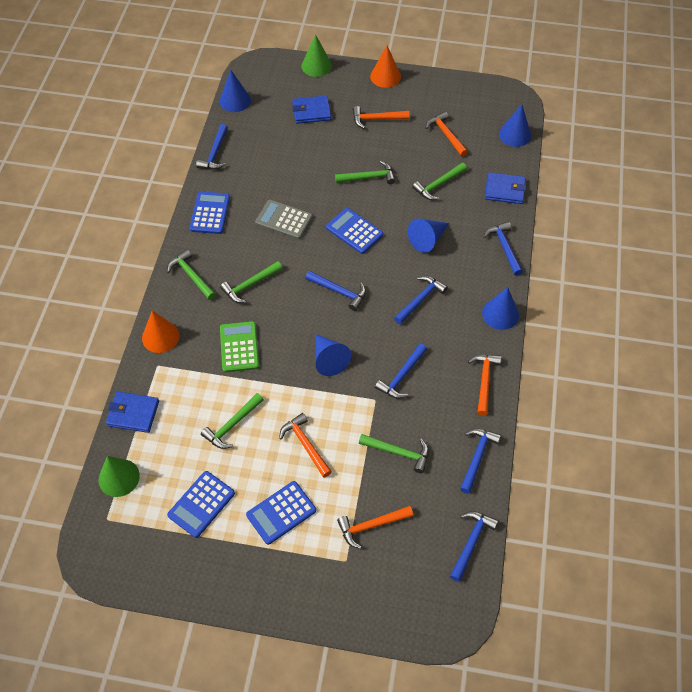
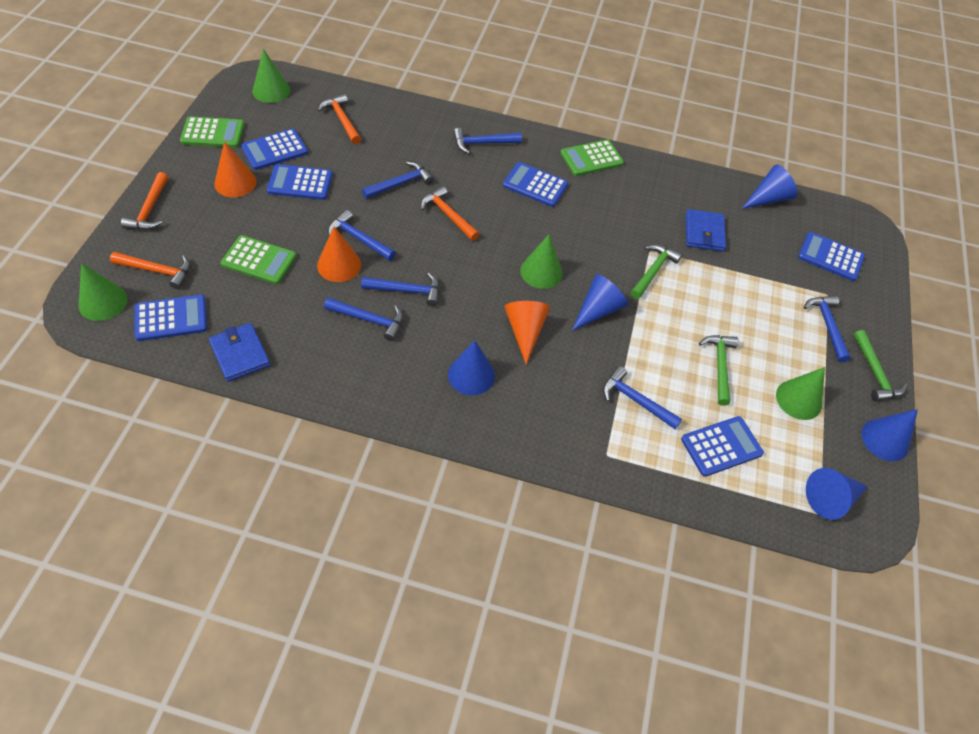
blue calculator: 4 -> 6
blue wallet: 3 -> 2
green calculator: 1 -> 3
green cone: 2 -> 4
green hammer: 6 -> 3
grey calculator: 1 -> 0
orange cone: 2 -> 3
orange hammer: 5 -> 4

